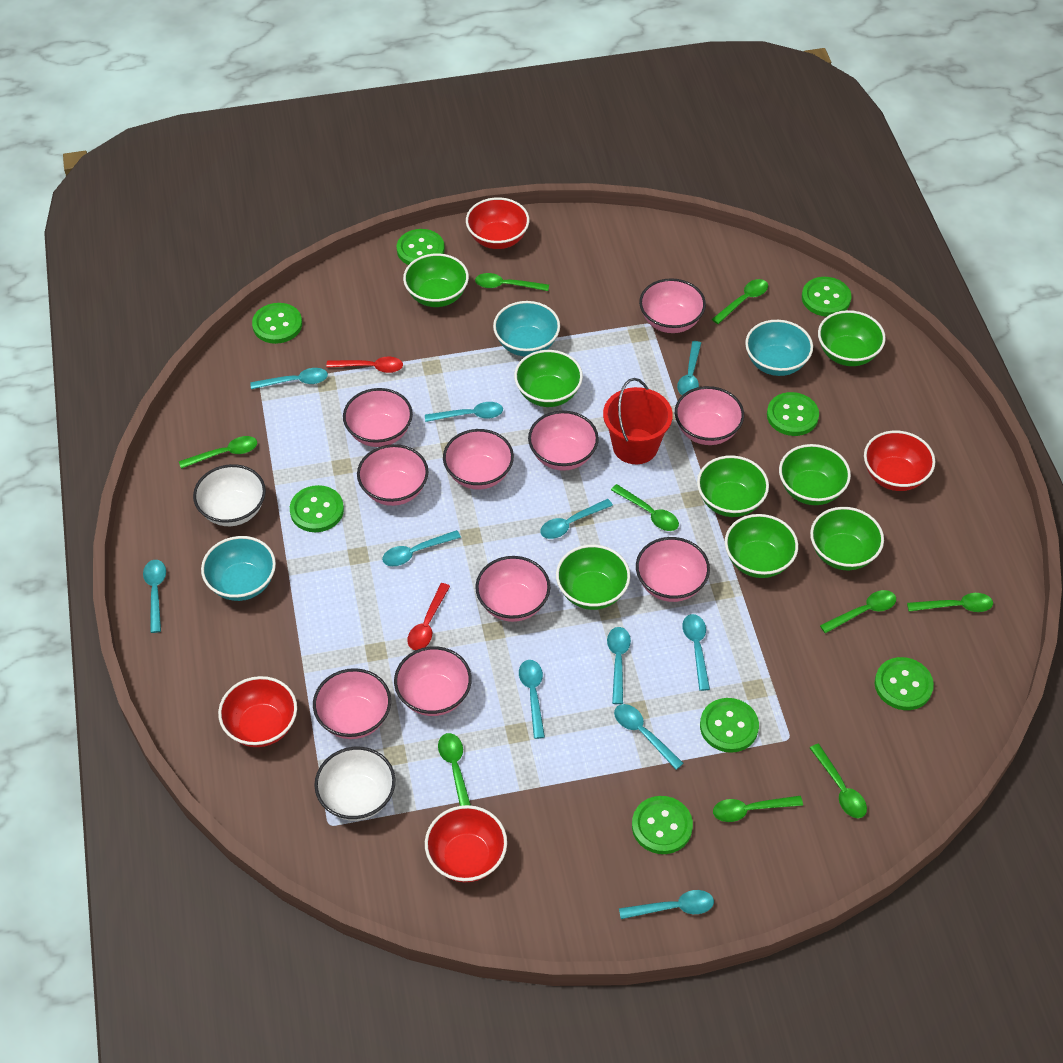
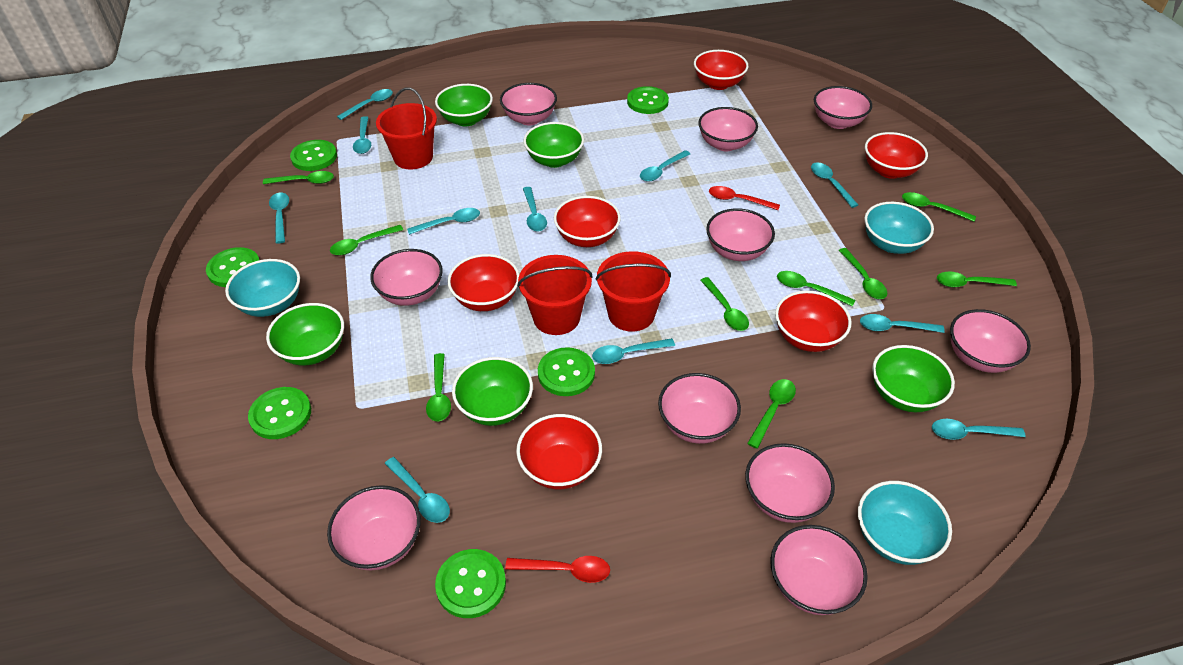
green bowl: 8 -> 5
green button: 8 -> 6
red bowl: 4 -> 6
red bucket: 1 -> 3
white bowl: 2 -> 0

